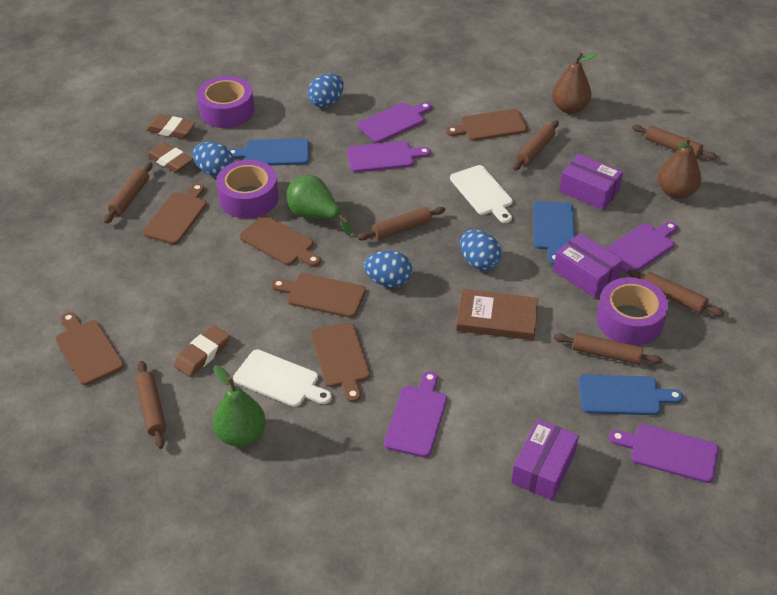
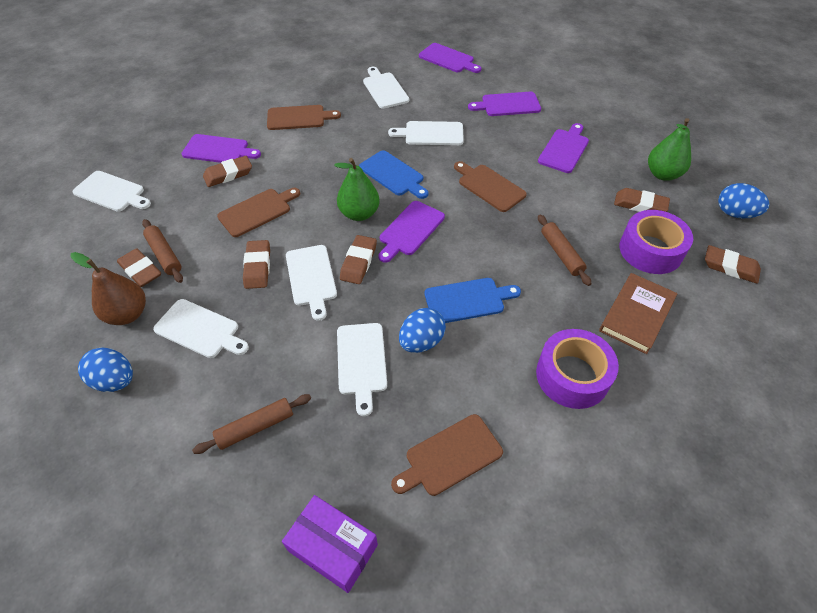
blue cutting board: 3 -> 2
blue egg: 4 -> 3
brown cutting board: 6 -> 4
brown eraser: 3 -> 6
brown pear: 2 -> 1
brown rolling pin: 7 -> 3
purple box: 3 -> 1
purple tape: 3 -> 2
white cutting board: 2 -> 6

